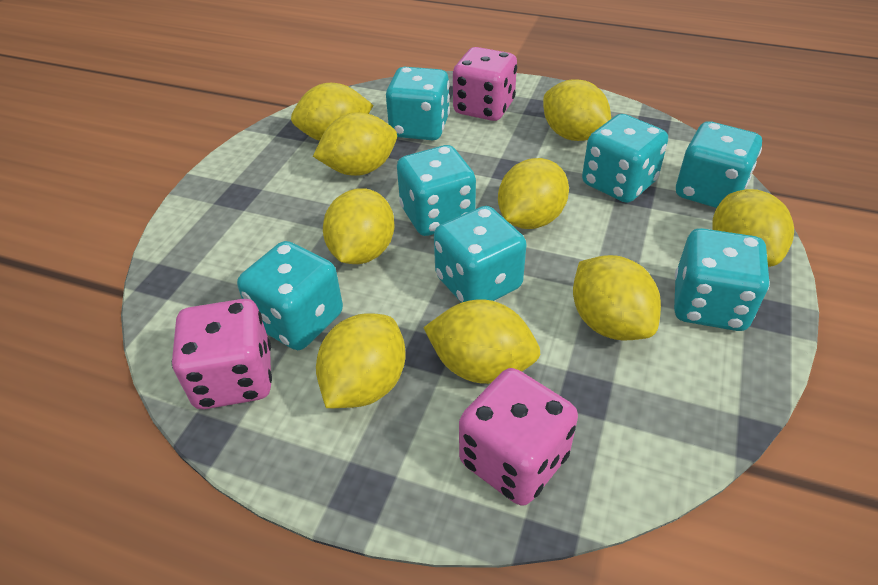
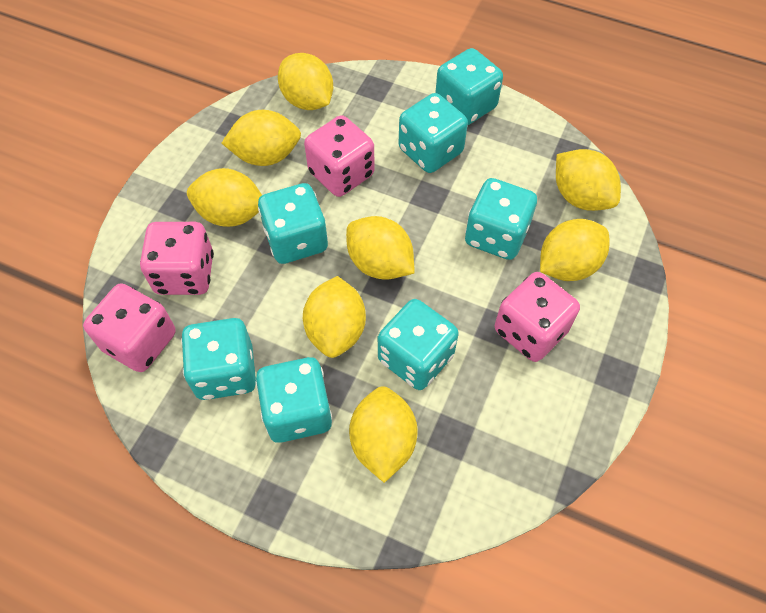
pink dice: 3 -> 4
yellow lemon: 9 -> 8

